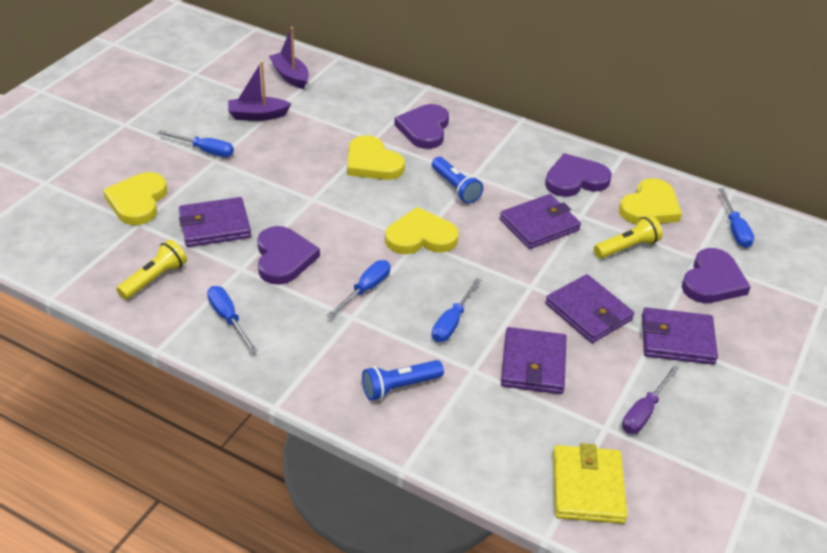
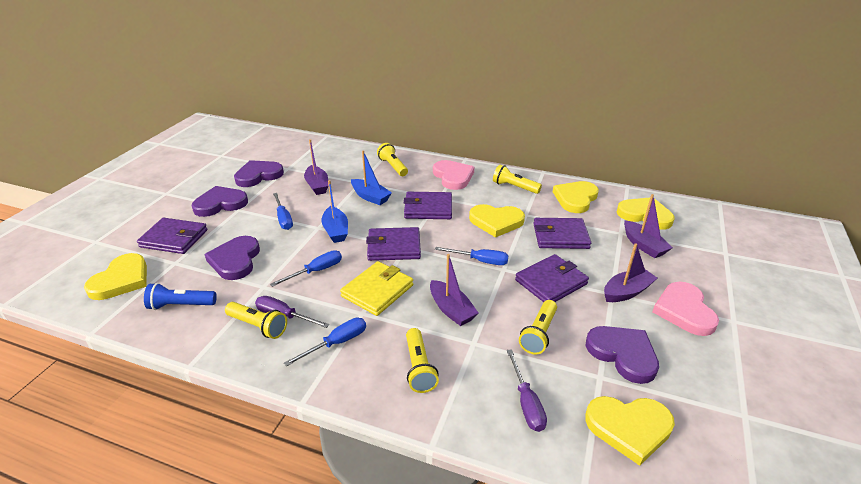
blue boat: 0 -> 2
blue flashlight: 2 -> 1
blue screwdriver: 5 -> 4
pink heart: 0 -> 2
purple boat: 2 -> 4
purple screwdriver: 1 -> 2
yellow flashlight: 2 -> 5
yellow heart: 4 -> 5

